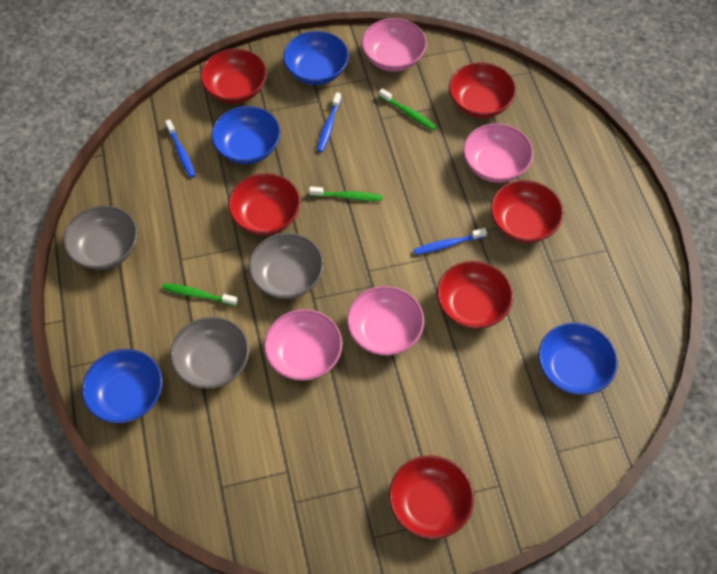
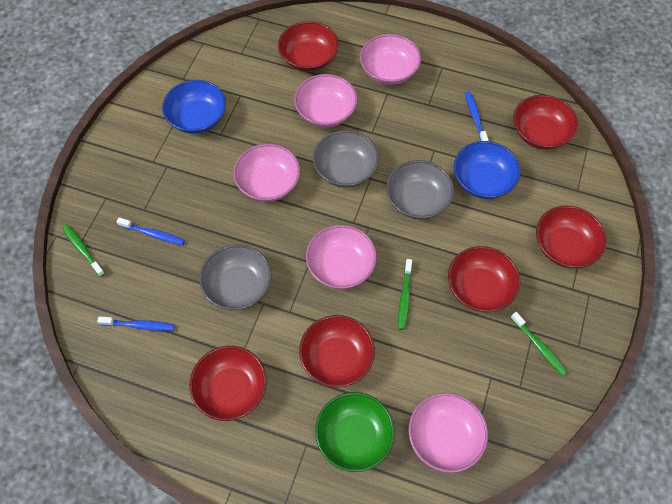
blue bowl: 4 -> 2
green bowl: 0 -> 1
pink bowl: 4 -> 5

